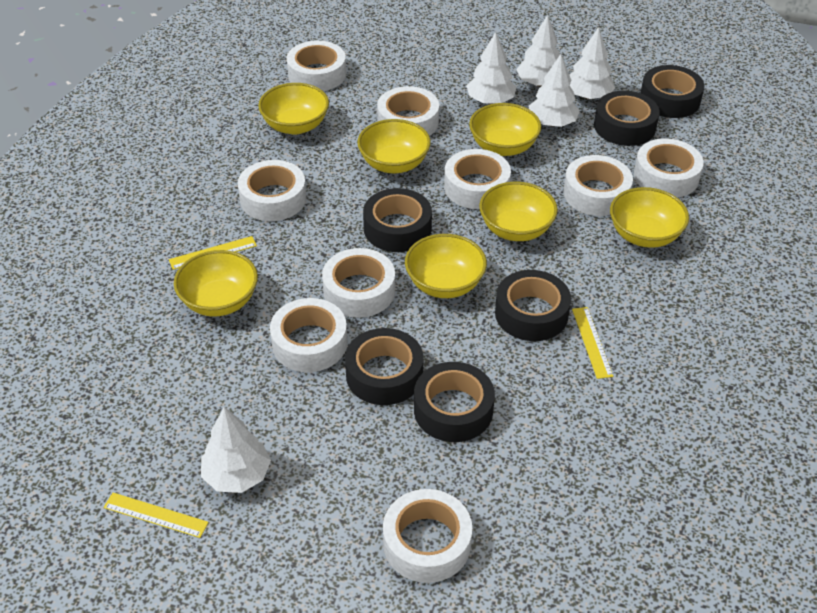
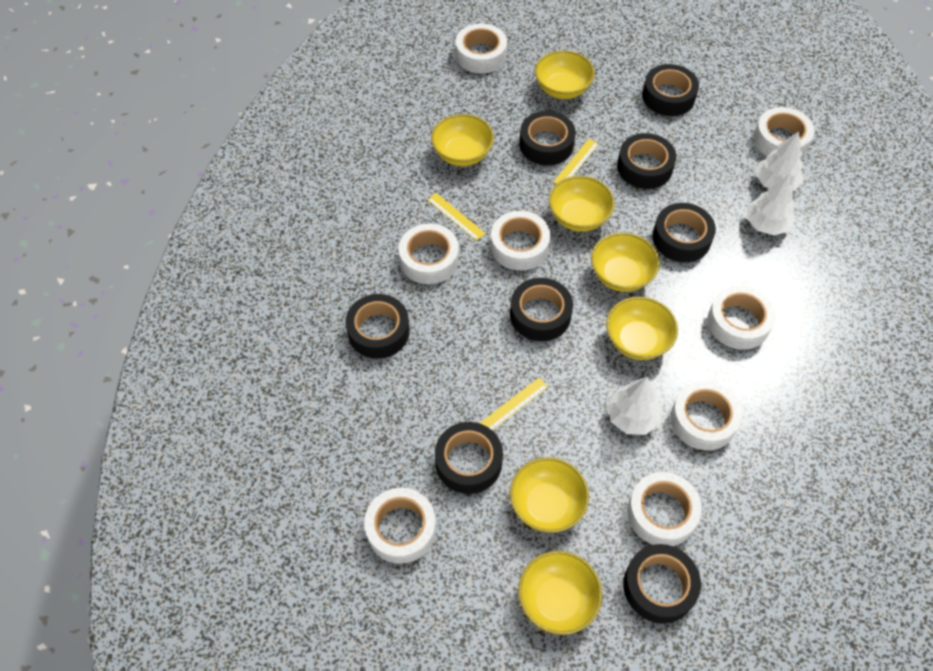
black tape: 6 -> 8
white tape: 9 -> 8
white tree: 5 -> 3

